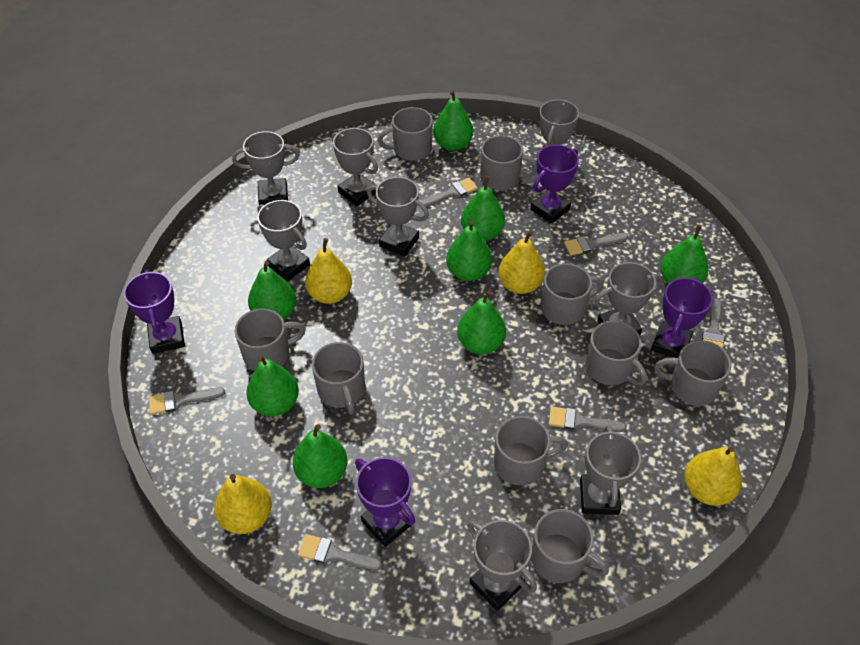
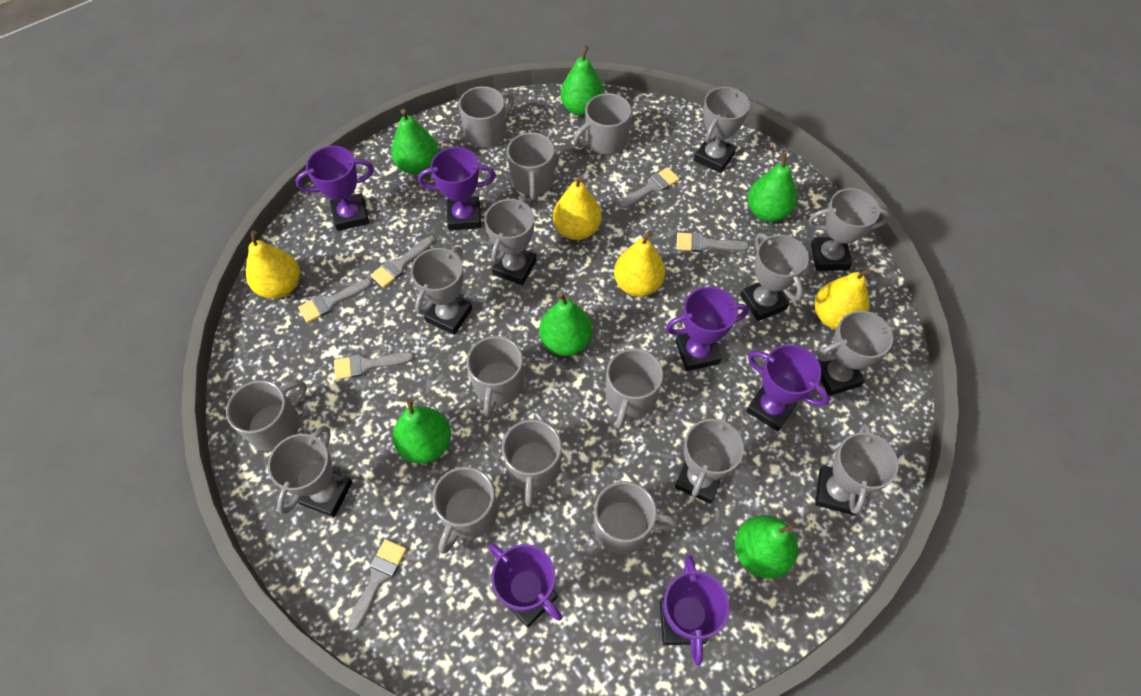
green pear: 8 -> 6
grey trophy: 8 -> 9
purple trophy: 4 -> 6

